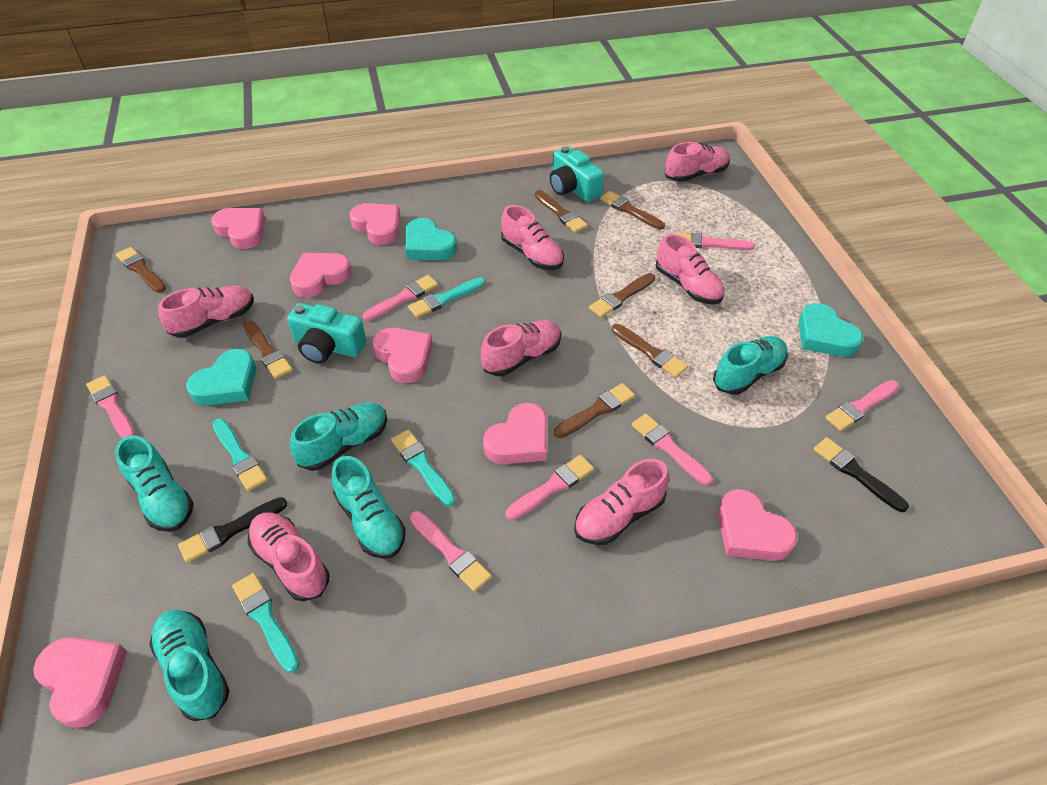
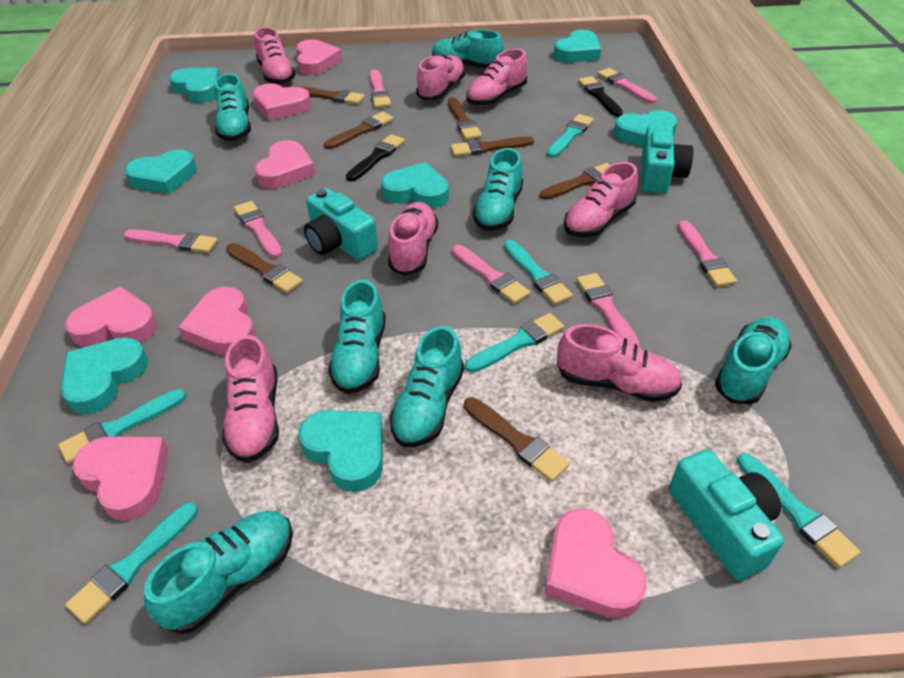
turquoise brush: 4 -> 6
turquoise camera: 2 -> 3
turquoise heart: 3 -> 7
turquoise shoe: 5 -> 7

